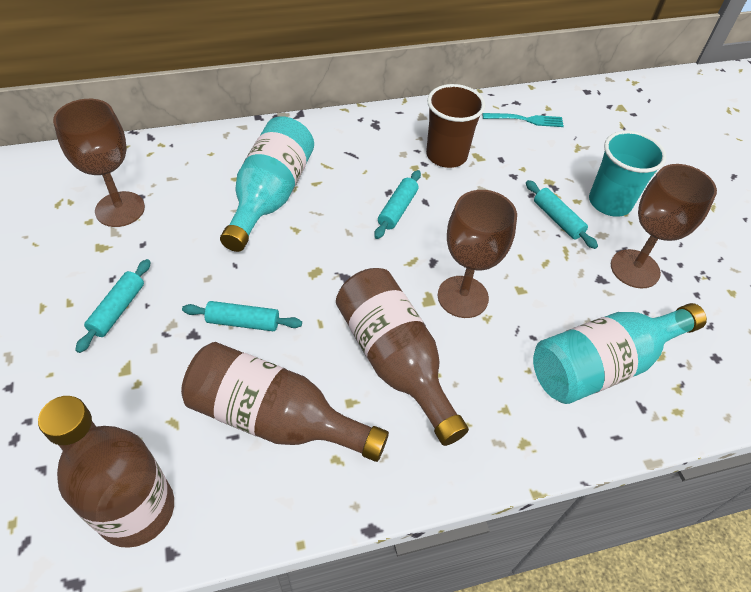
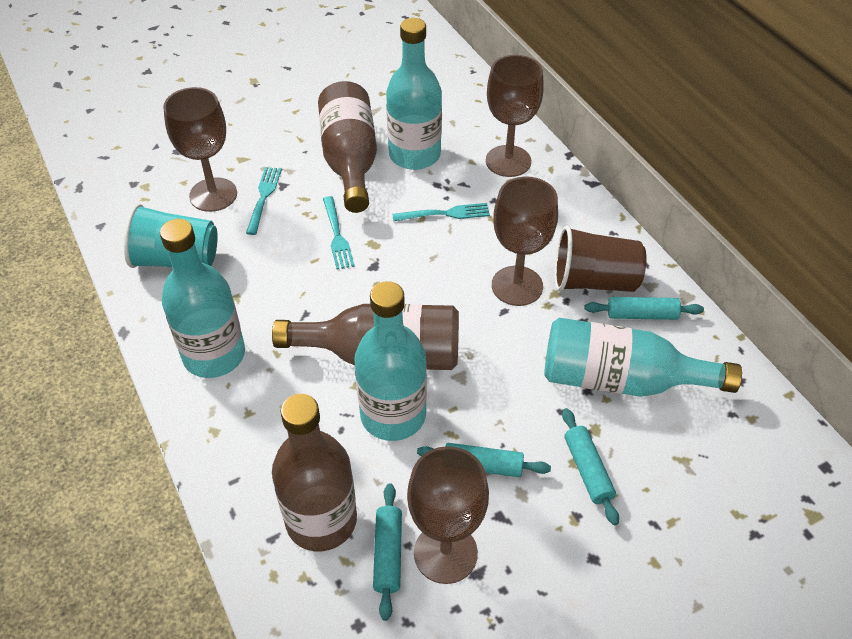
brown goblet: 3 -> 4
turquoise bottle: 2 -> 4
turquoise fork: 1 -> 3

